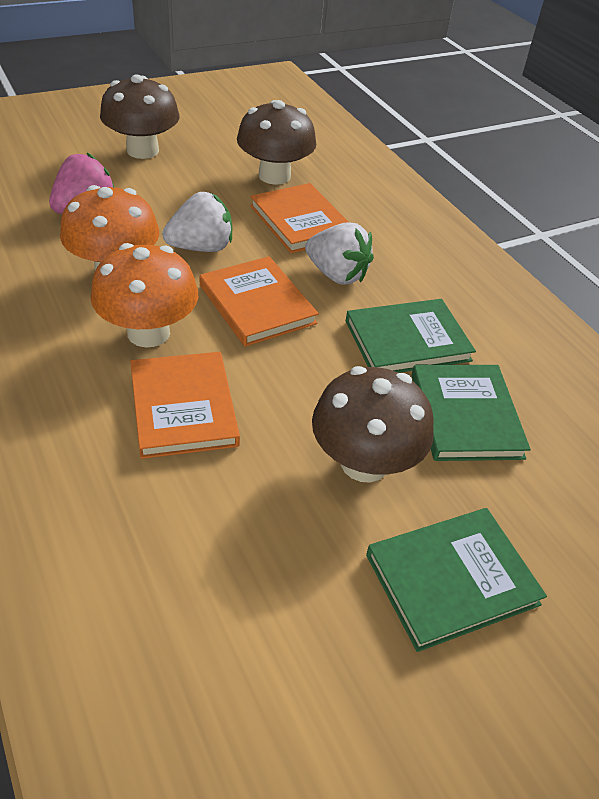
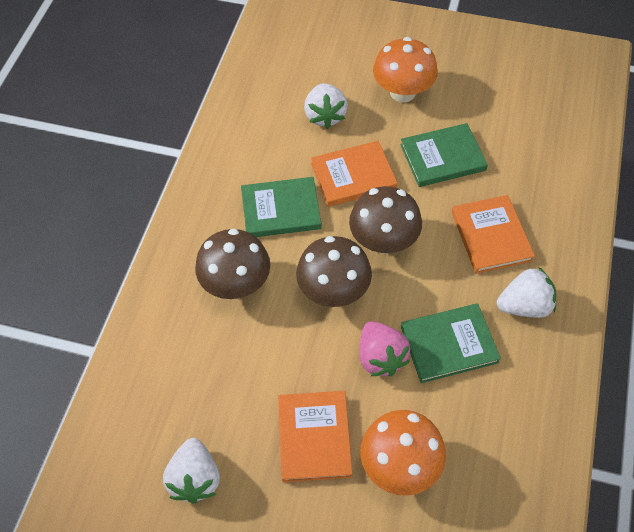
white strawberry: 2 -> 3

